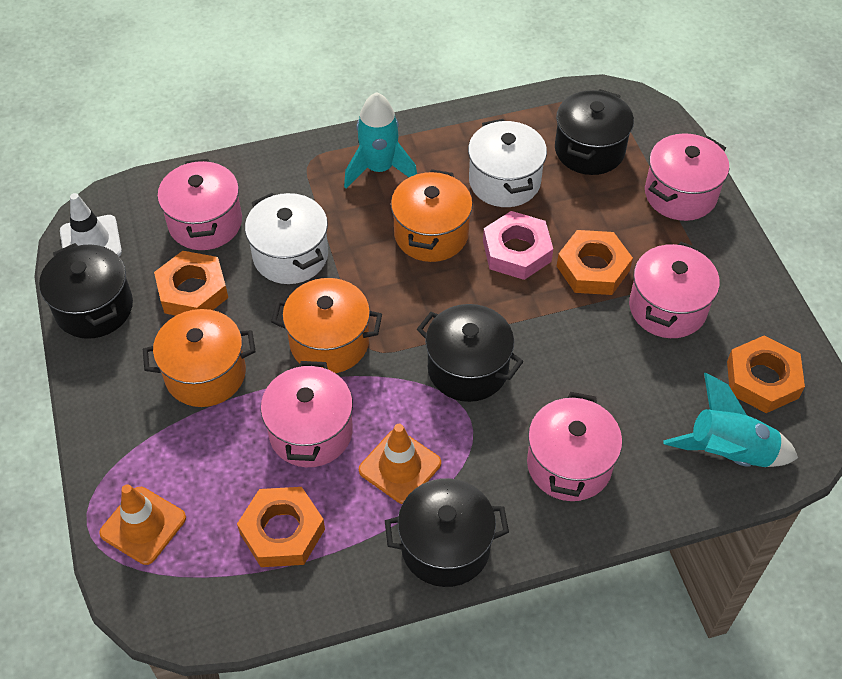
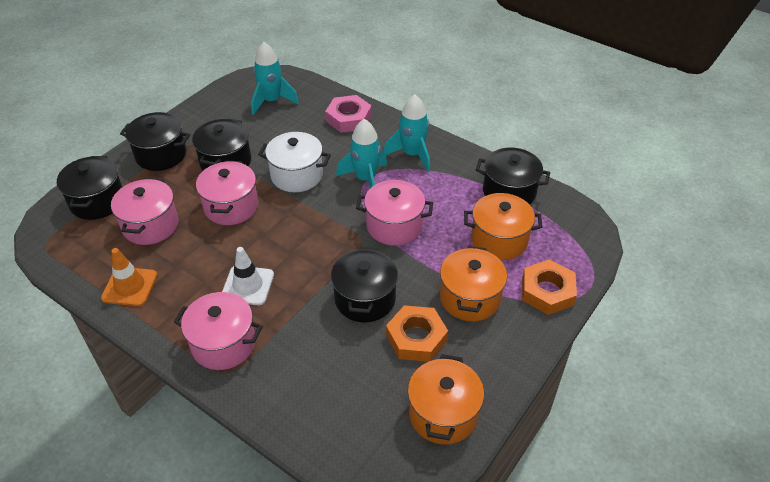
black pot: 4 -> 5
orange nut: 4 -> 2
orange traffic cone: 2 -> 1
pink pot: 5 -> 4
turquoise rocket: 2 -> 3
white pot: 2 -> 1

